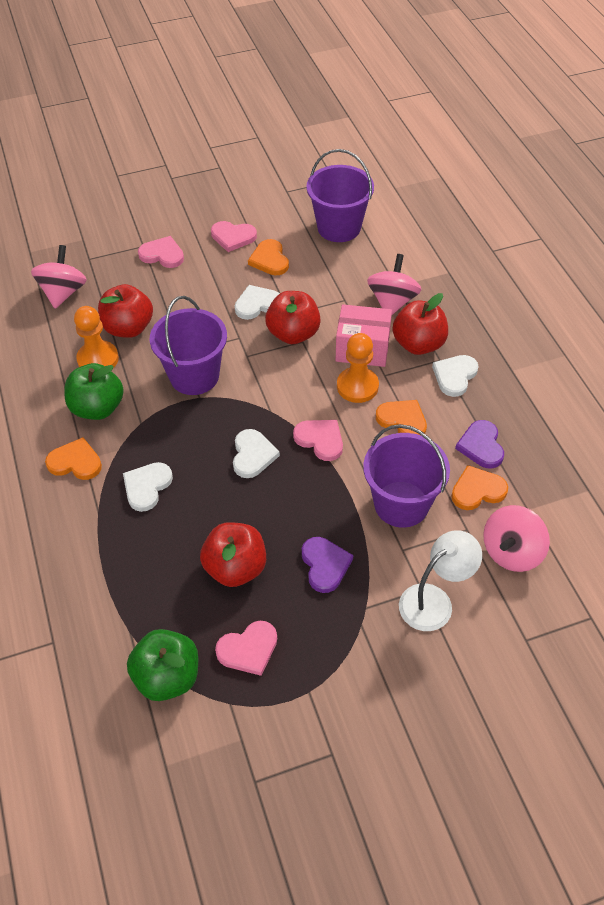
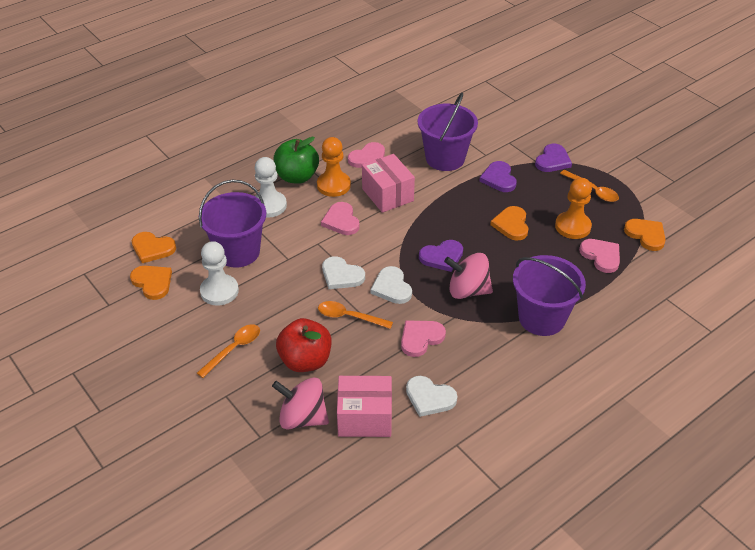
green apple: 2 -> 1
orange spoon: 0 -> 3
pink box: 1 -> 2
pink spinning top: 3 -> 2
purple heart: 2 -> 3
red apple: 4 -> 1
white heart: 4 -> 3
white lamp: 1 -> 0
white pawn: 0 -> 2

